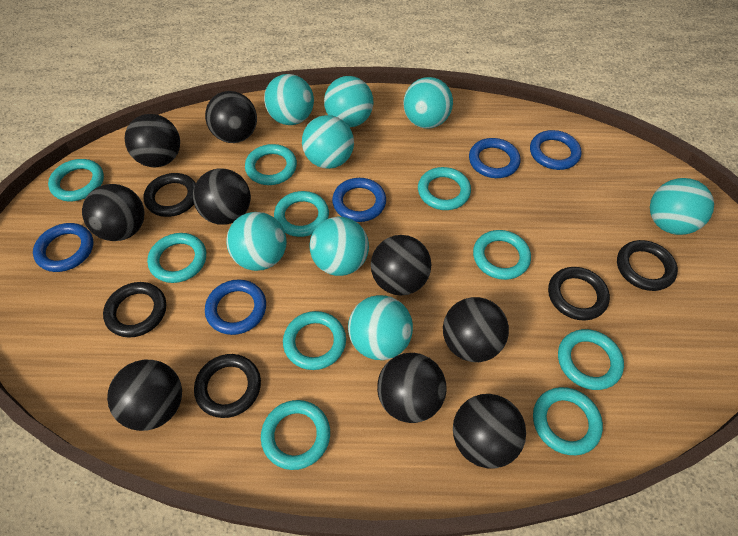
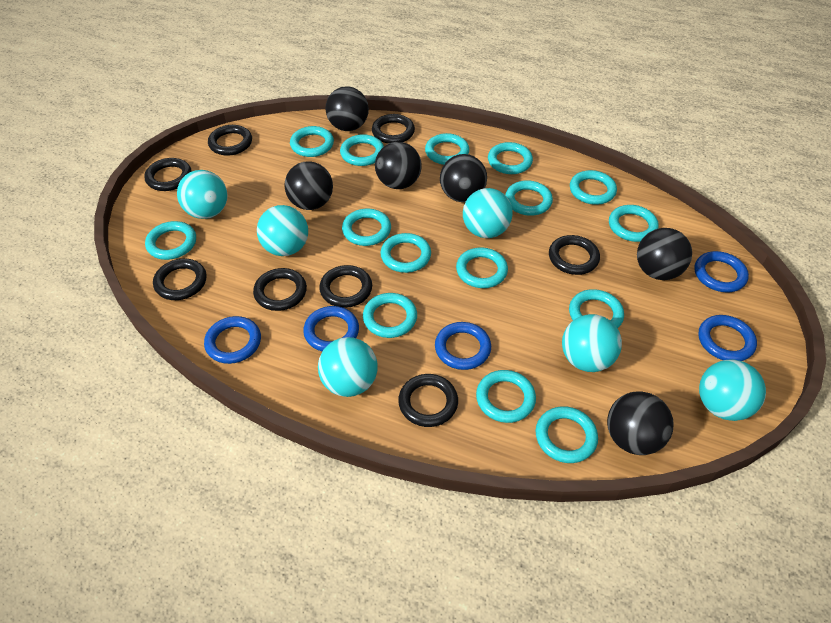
black ball: 9 -> 6
black ring: 5 -> 8
turquoise ball: 8 -> 6
turquoise ring: 10 -> 15

